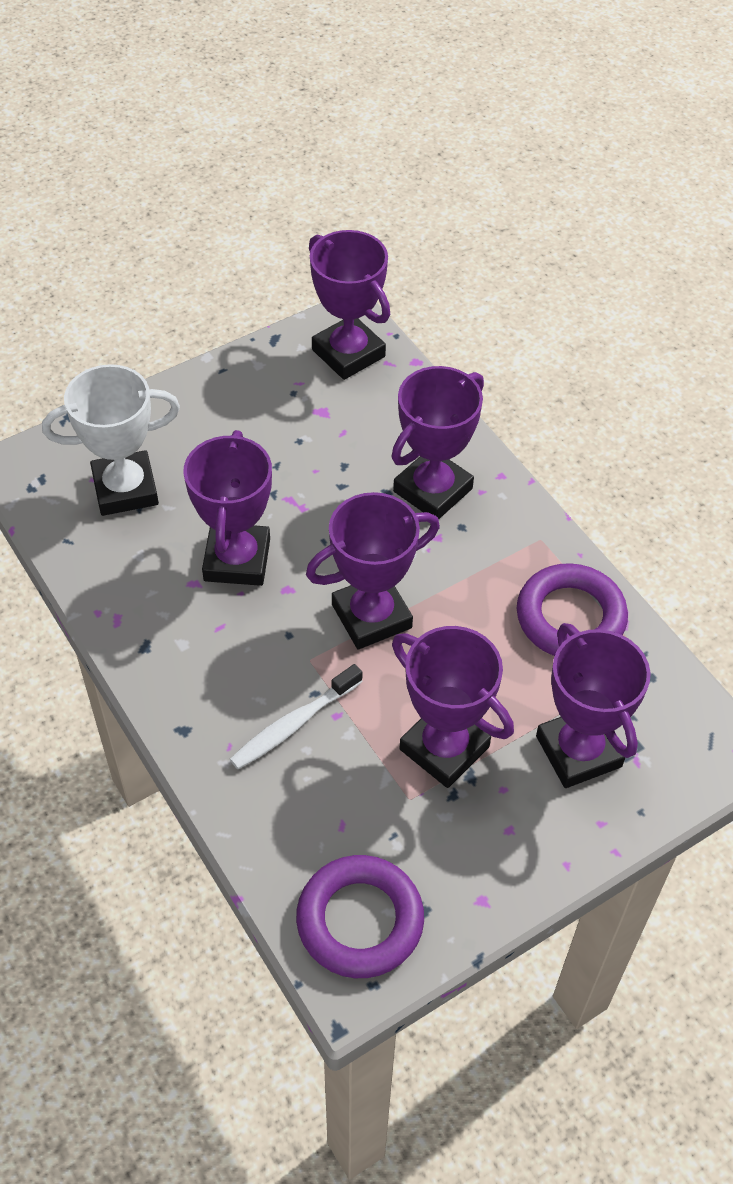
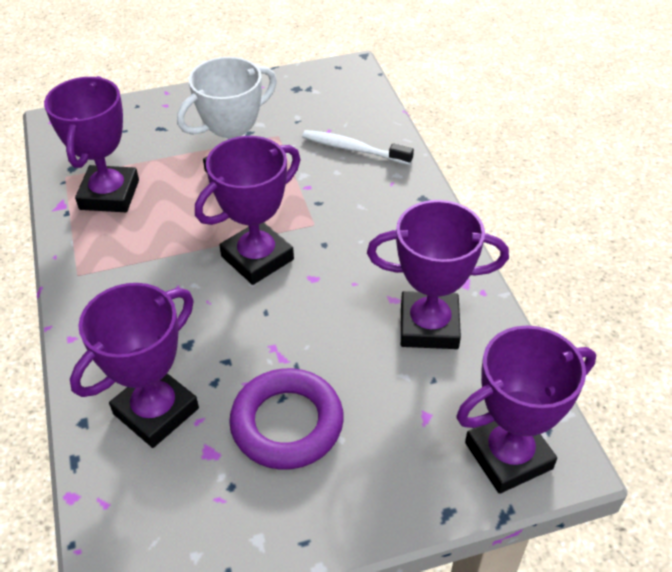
purple ring: 2 -> 1
purple trophy: 6 -> 5

